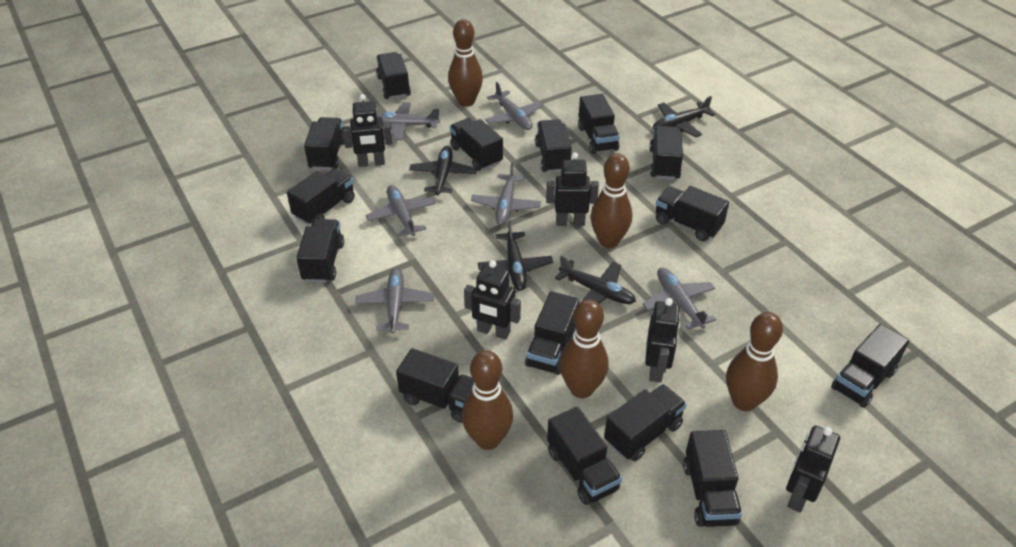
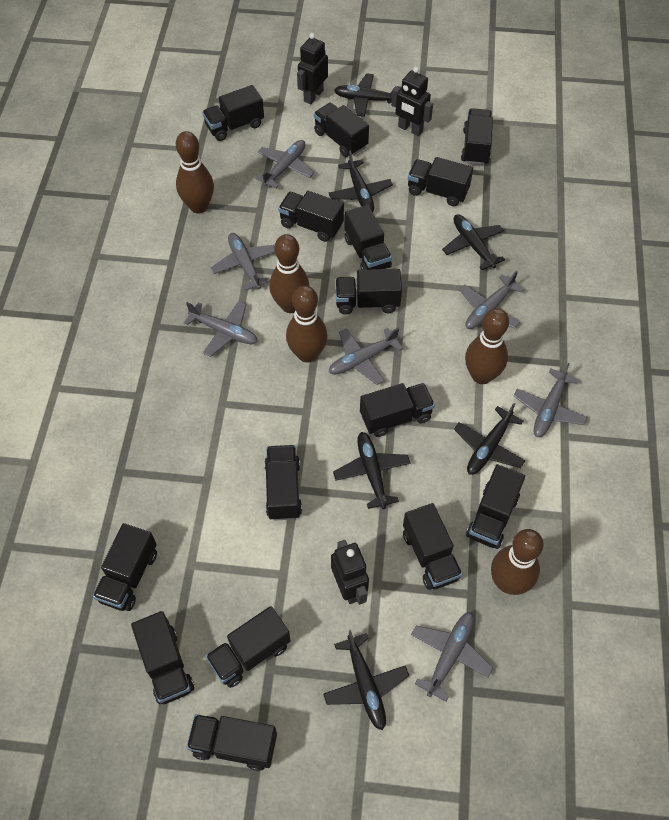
black plane: 4 -> 6
black robot: 5 -> 3
grey plane: 6 -> 7

